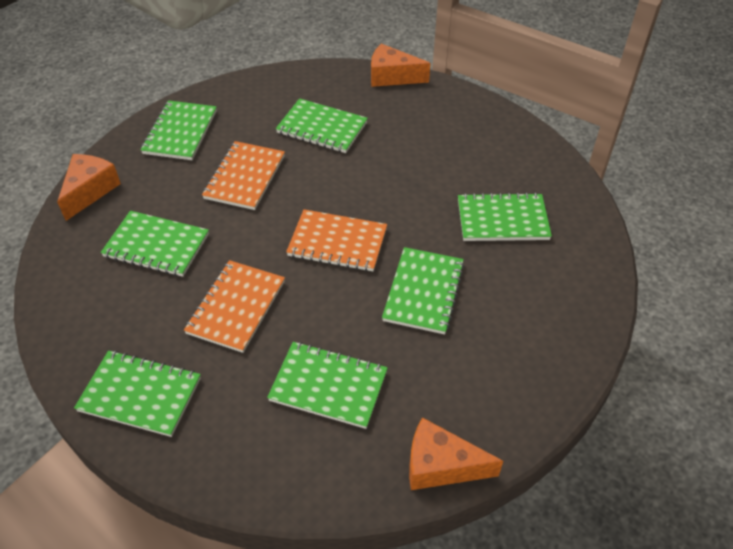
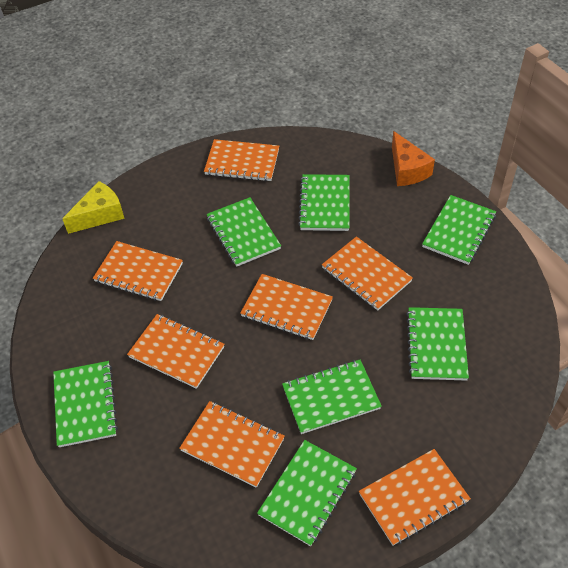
orange cheese: 3 -> 1
orange notebook: 3 -> 7
yellow cheese: 0 -> 1

